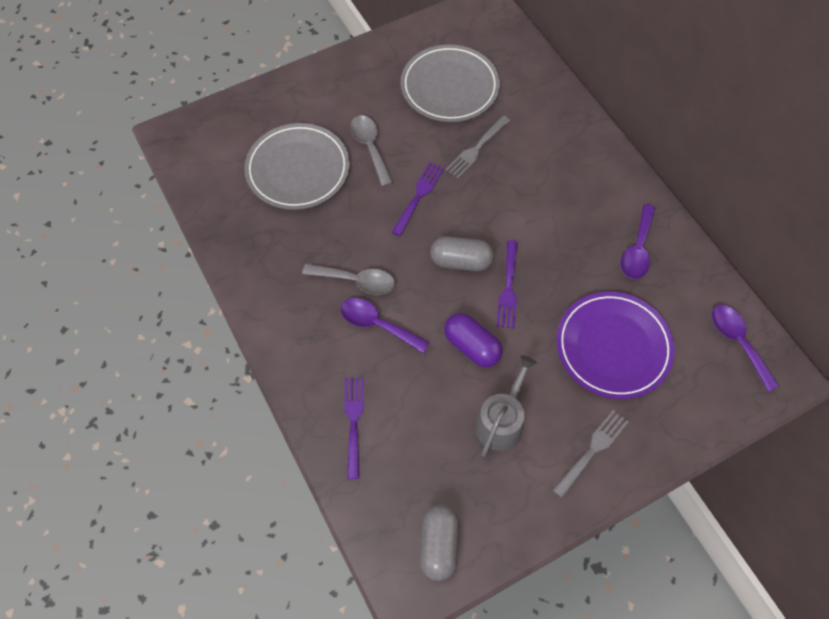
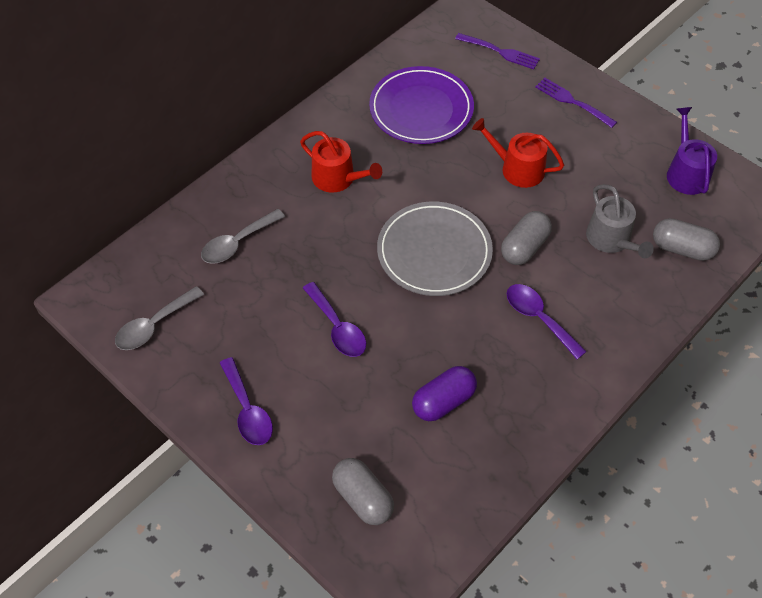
grey capsule: 2 -> 3
grey fork: 2 -> 0
grey plate: 2 -> 1
purple fork: 3 -> 2
purple watering can: 0 -> 1
red watering can: 0 -> 2

